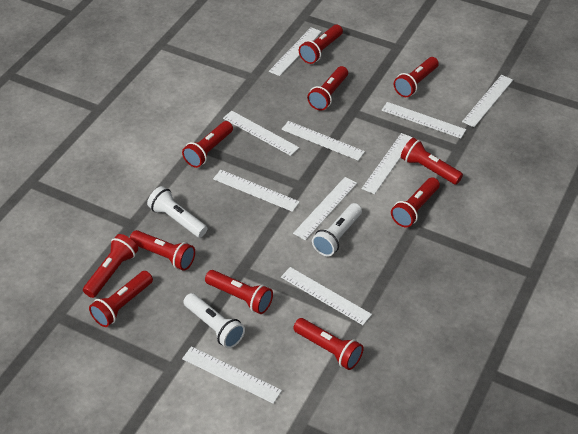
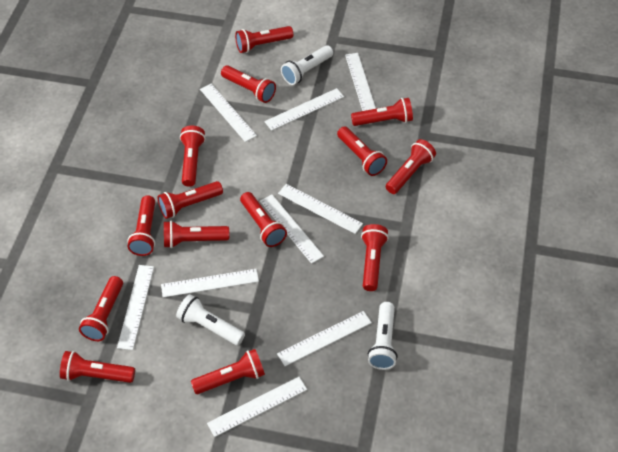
red flashlight: 11 -> 14
white ruler: 10 -> 9

